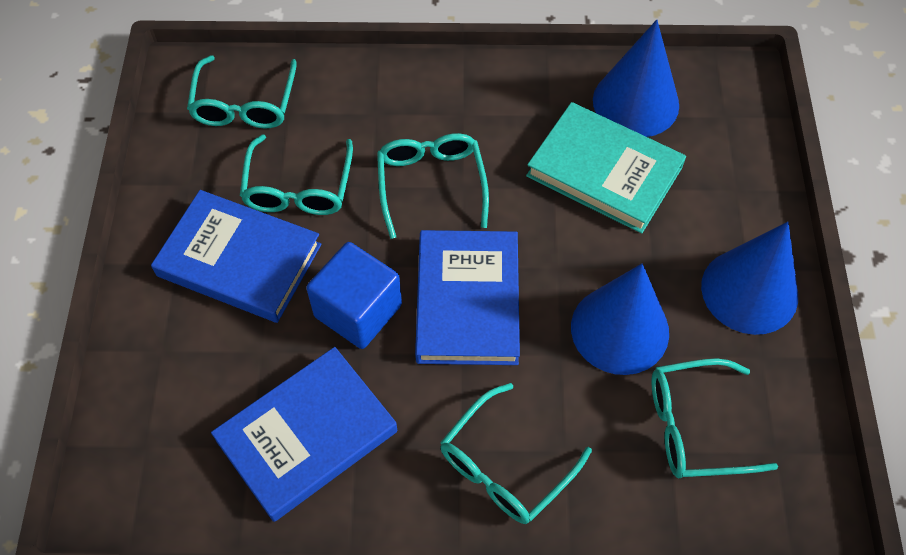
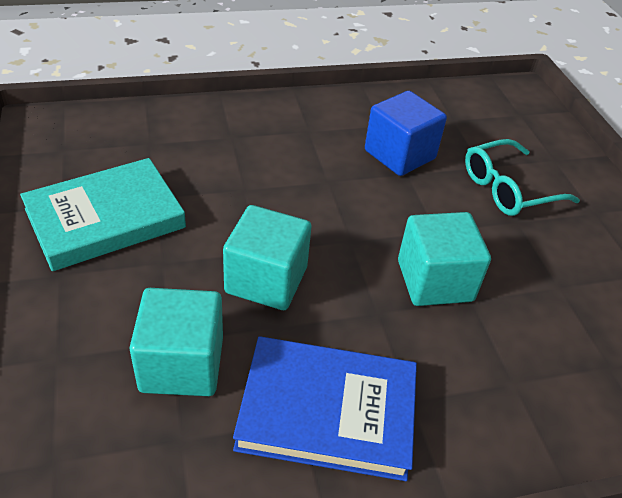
blue book: 3 -> 1
blue cone: 3 -> 0
turquoise cube: 0 -> 3
turquoise glasses: 5 -> 1

